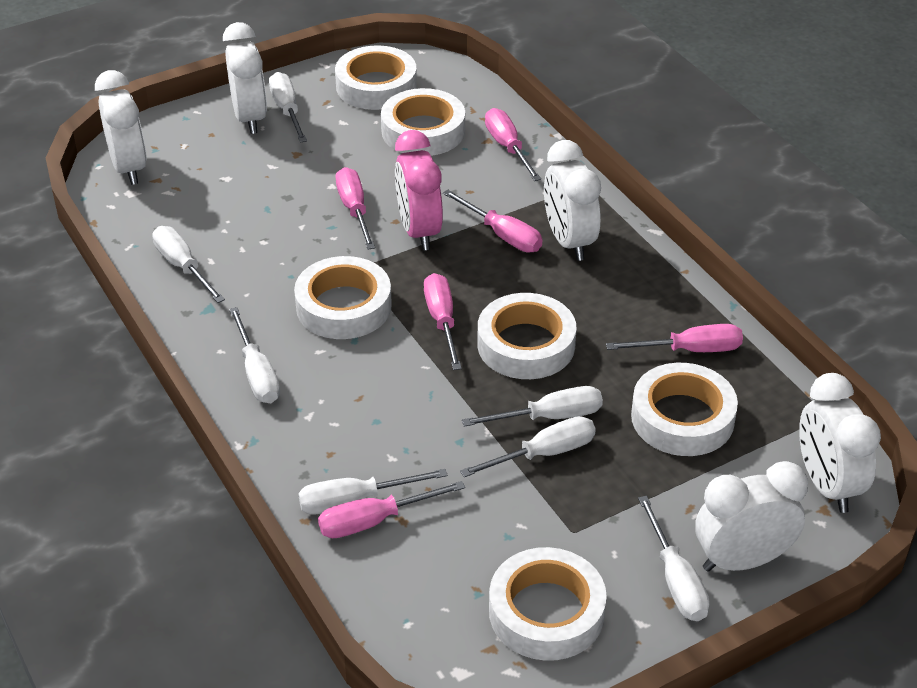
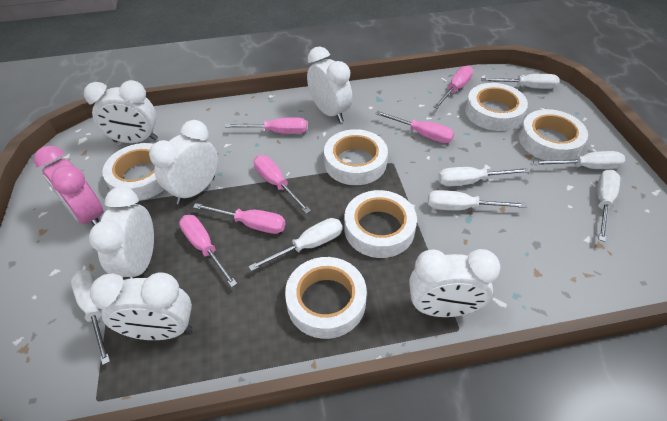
white clock: 5 -> 6

